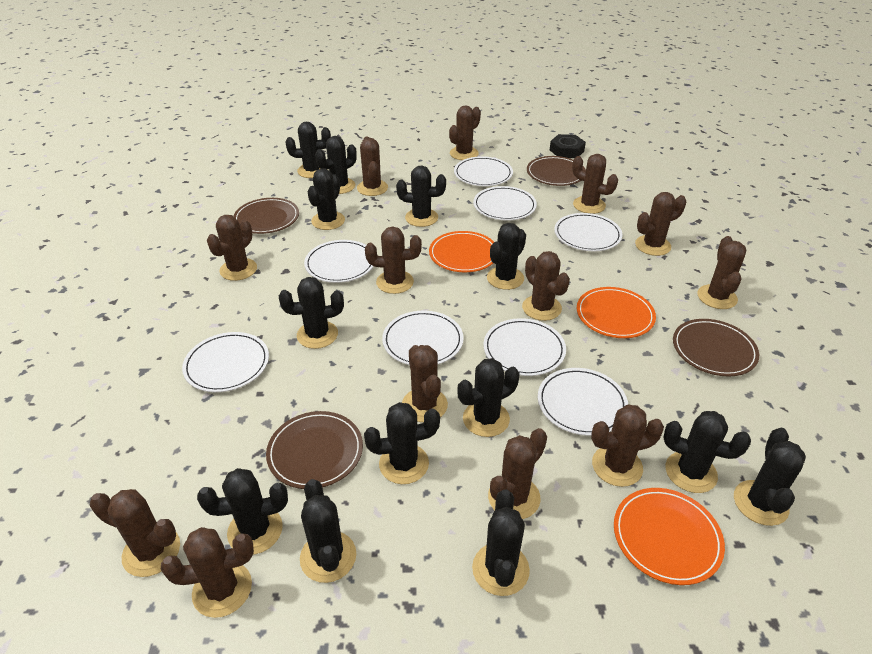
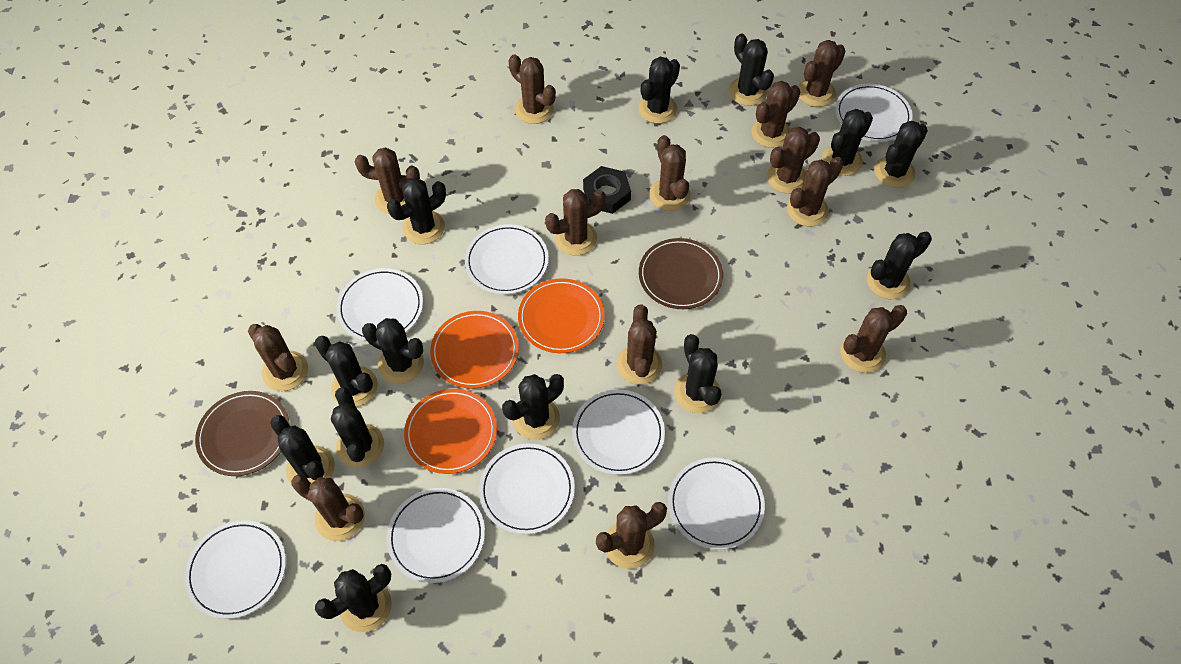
brown plate: 4 -> 2

